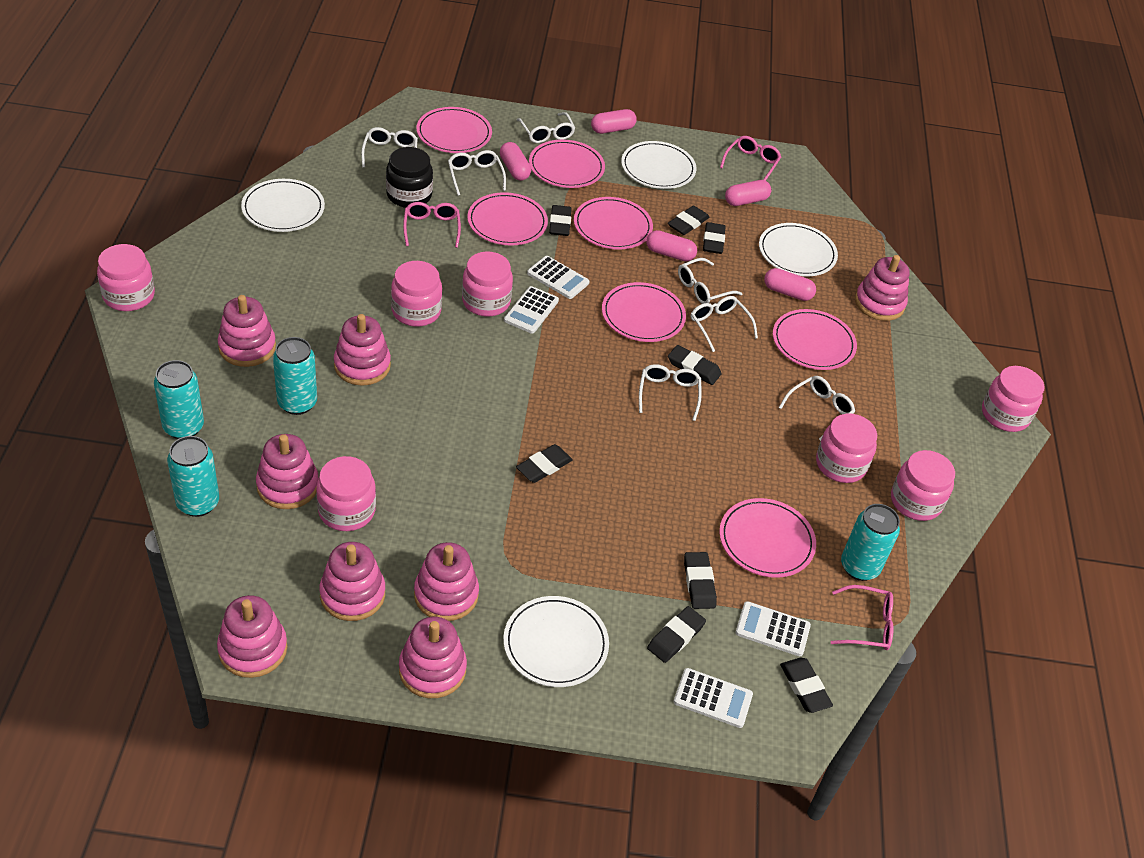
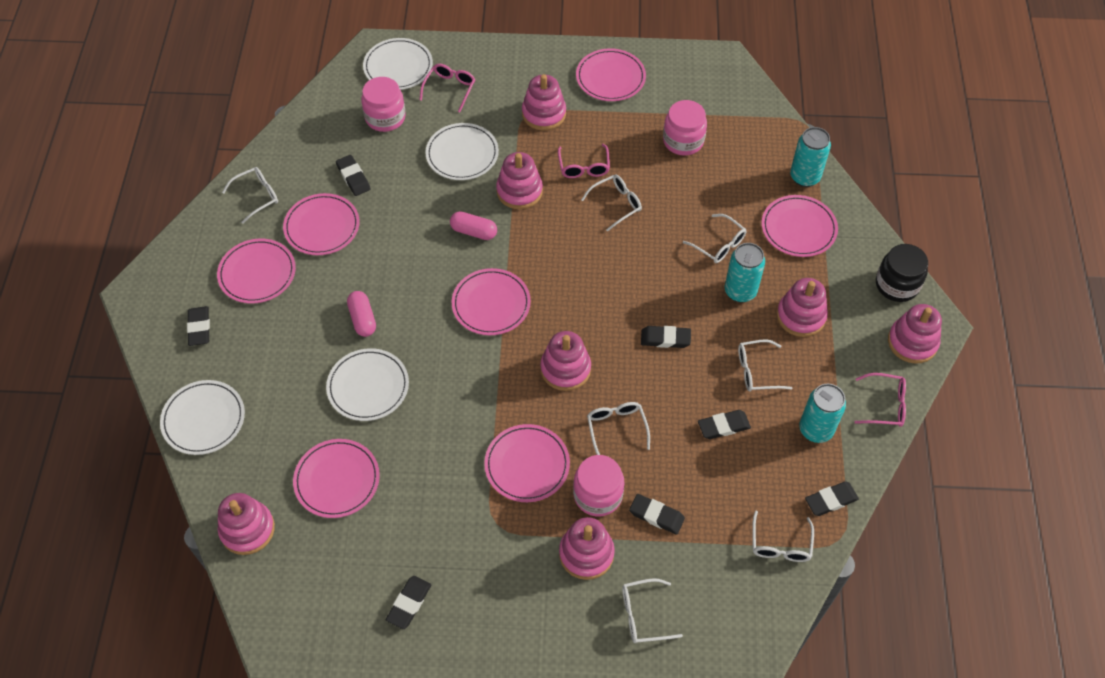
black eraser: 8 -> 7
pink capsule: 5 -> 2
pink jar: 7 -> 3
pink stacking toy: 8 -> 7
turquoise can: 4 -> 3
white calculator: 4 -> 0

